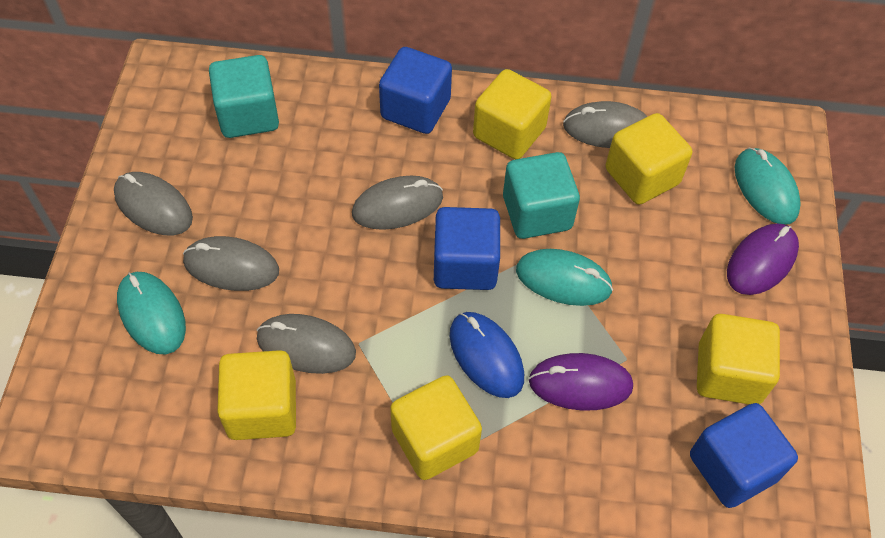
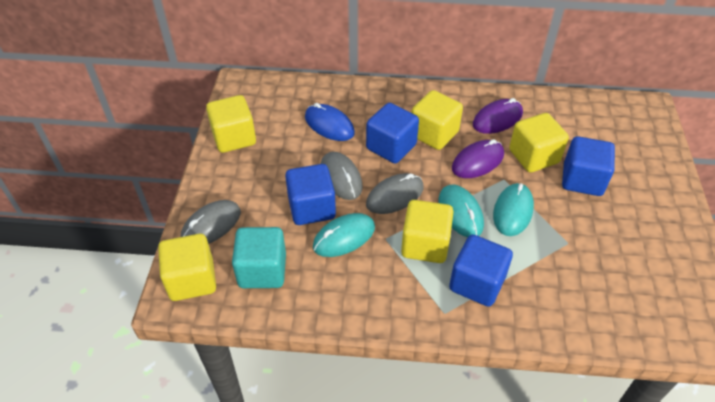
blue cube: 3 -> 4
grey mouse: 5 -> 3
turquoise cube: 2 -> 1

